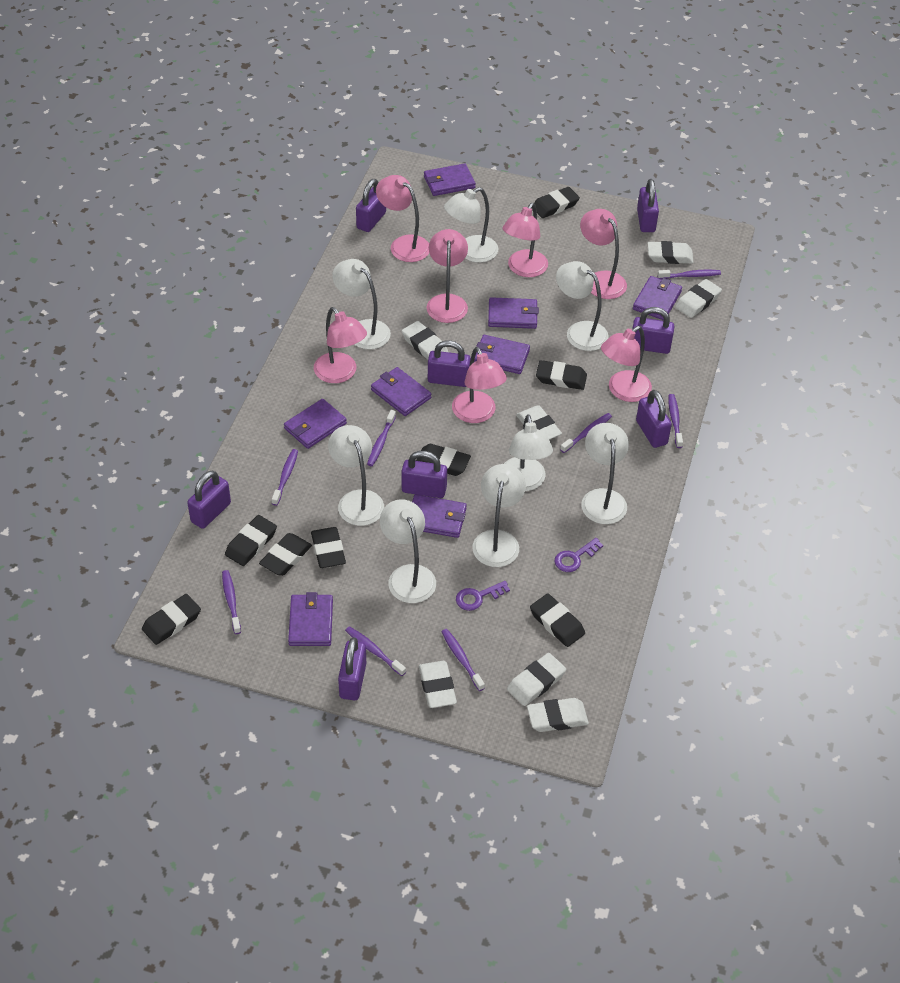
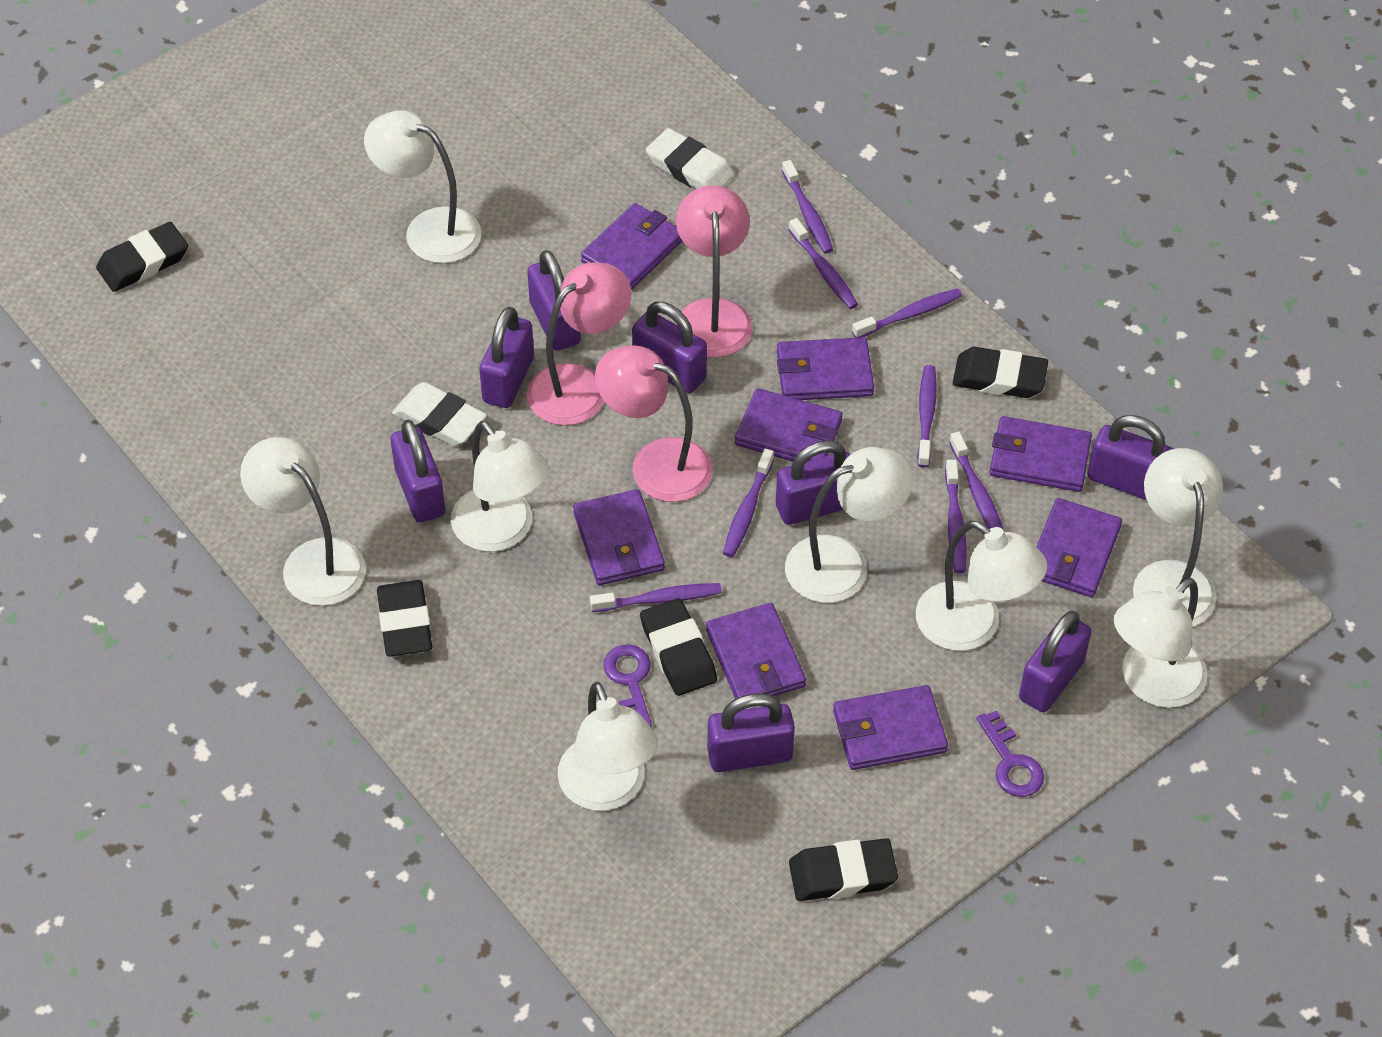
black eraser: 8 -> 5
pink lamp: 7 -> 3
white eraser: 7 -> 2

